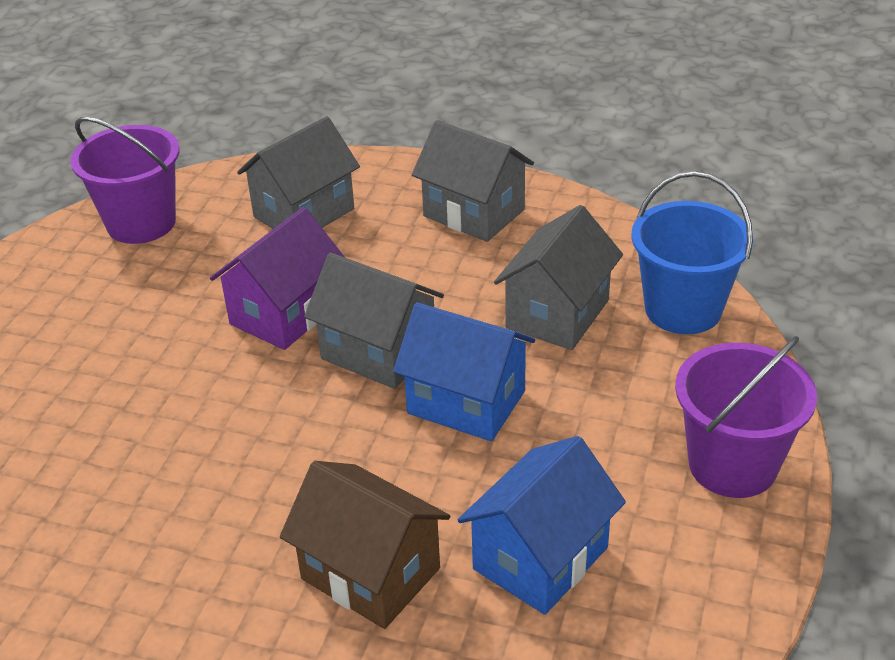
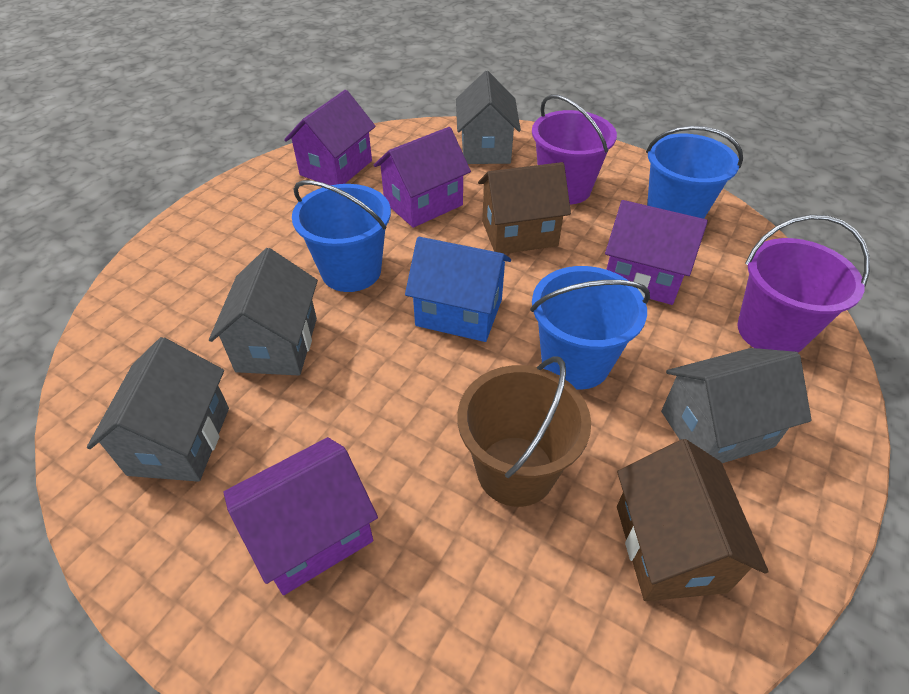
blue bucket: 1 -> 3
blue house: 2 -> 1
brown bucket: 0 -> 1
brown house: 1 -> 2
purple house: 1 -> 4

